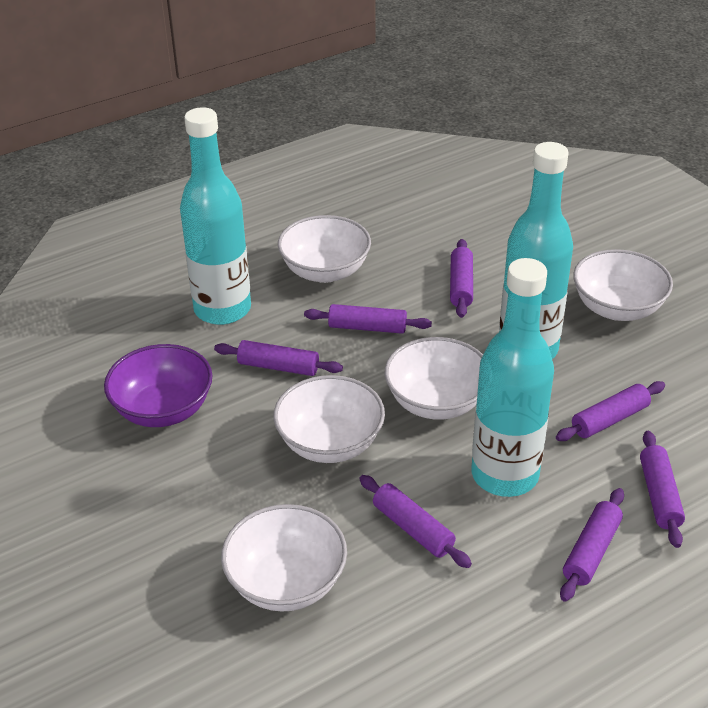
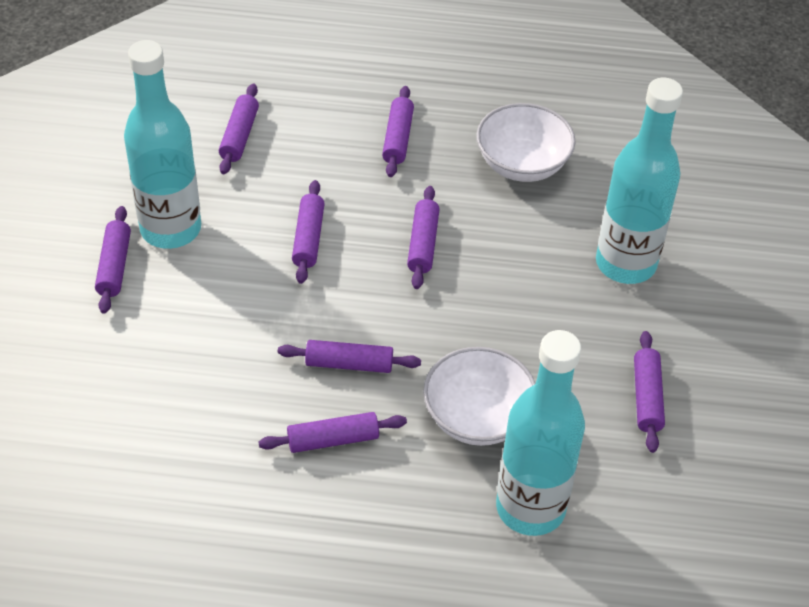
purple bowl: 1 -> 0
purple rolling pin: 7 -> 8
white bowl: 5 -> 2

